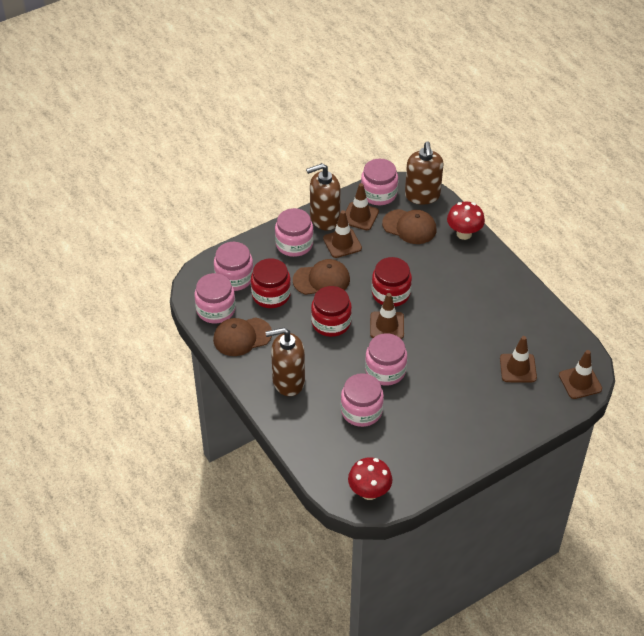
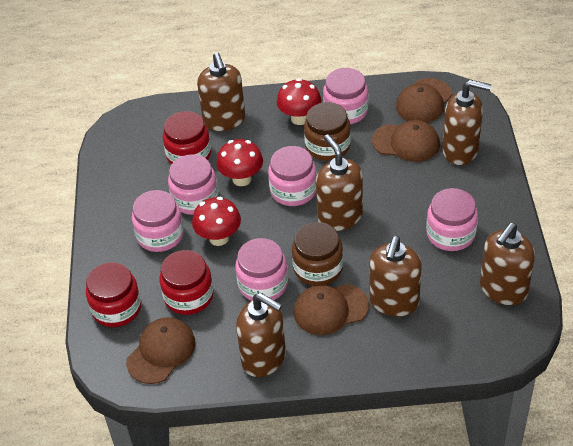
brown cap: 3 -> 4
brown jar: 0 -> 2
brown soap dispenser: 3 -> 6
brown traffic cone: 5 -> 0
red mushroom: 2 -> 3

